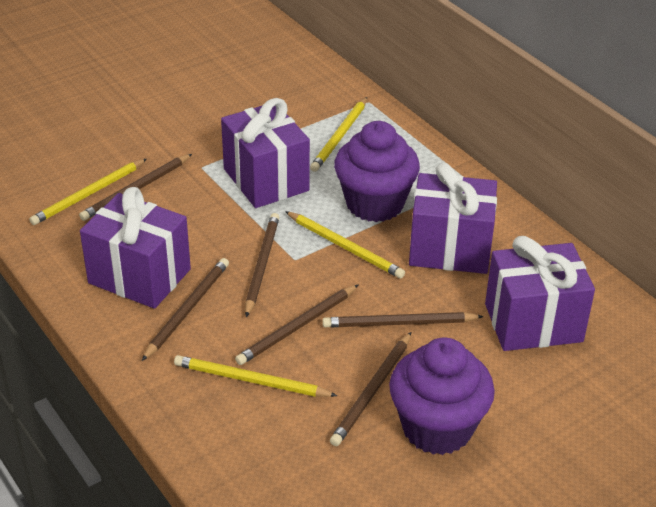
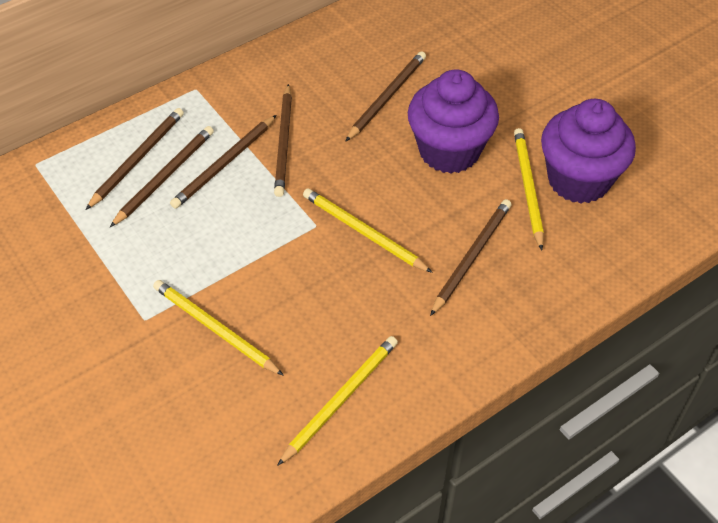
purple gift: 4 -> 0

